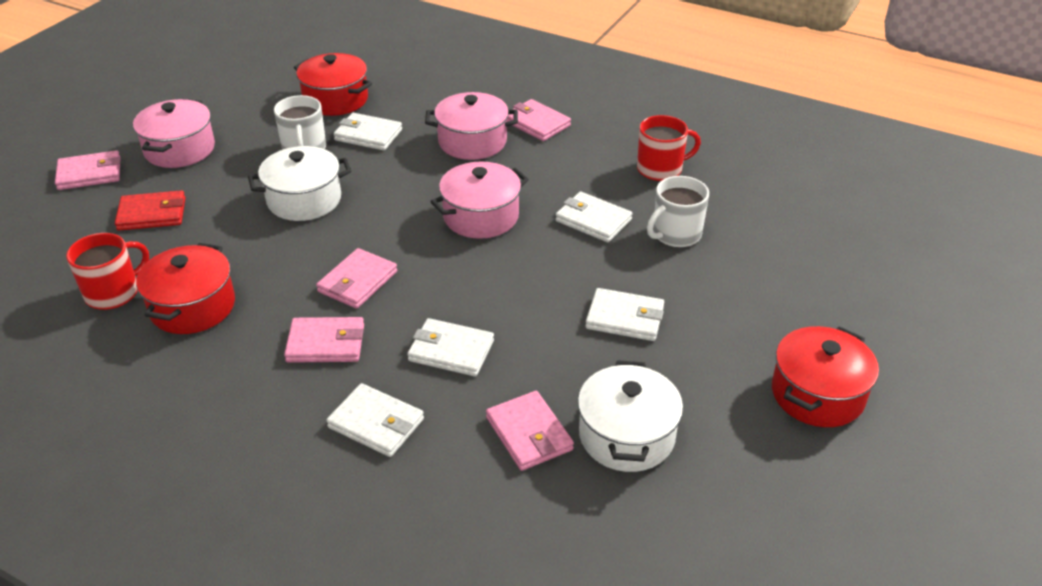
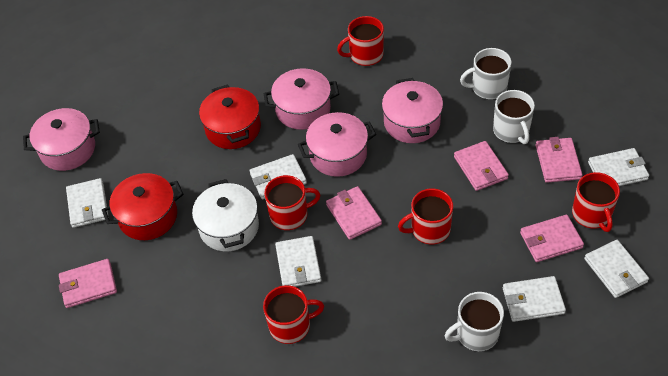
pink pot: 3 -> 4
red mug: 2 -> 5
red pot: 3 -> 2
red wallet: 1 -> 0
white mug: 2 -> 3
white pot: 2 -> 1
white wallet: 5 -> 6

